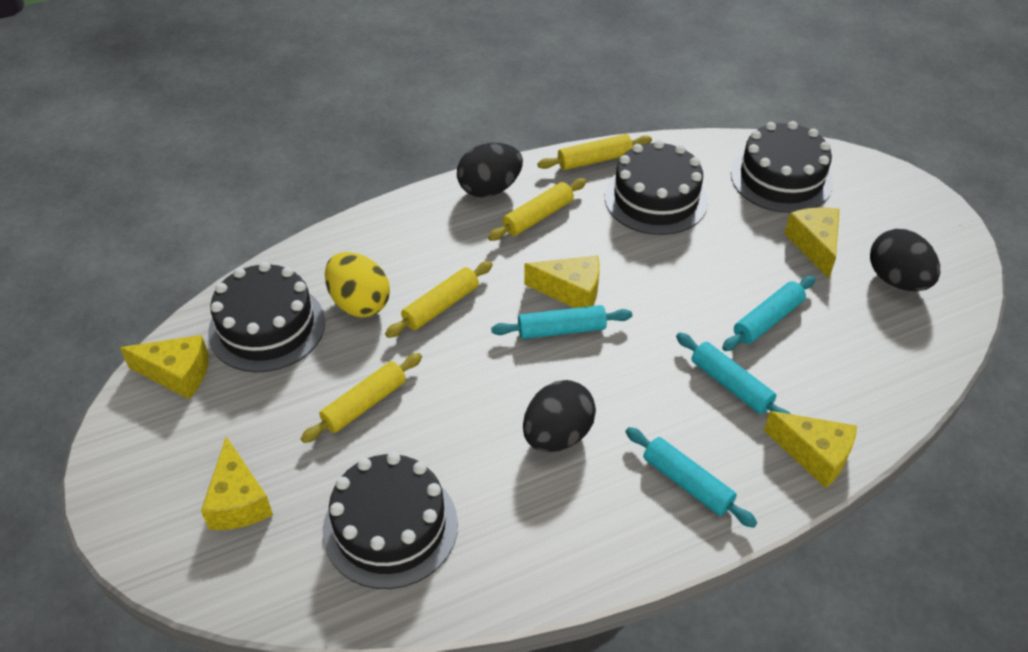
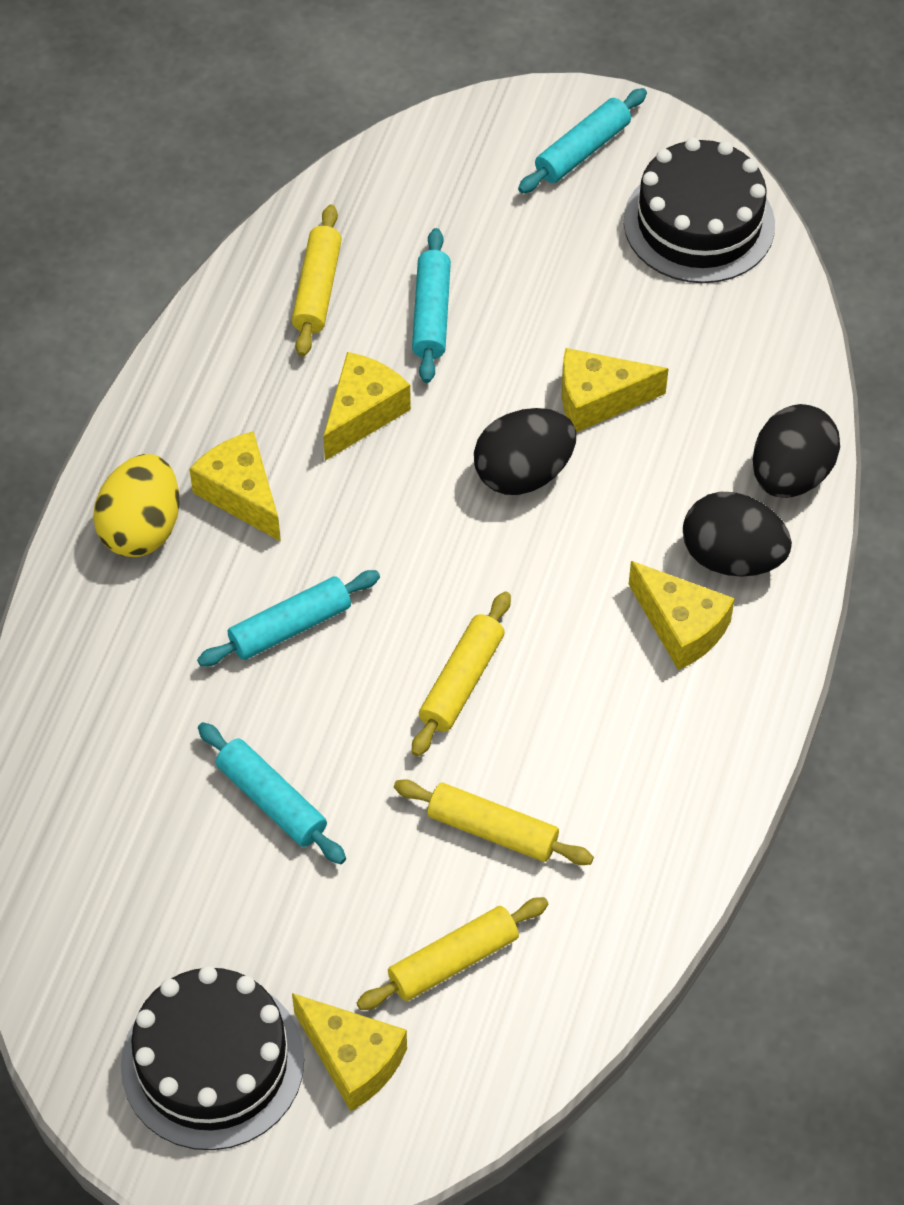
black cake: 4 -> 2

